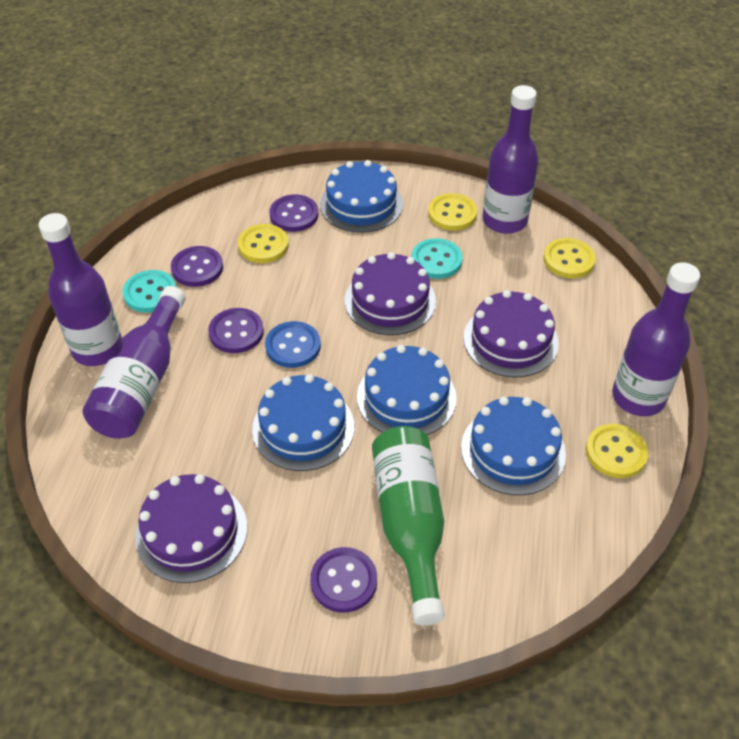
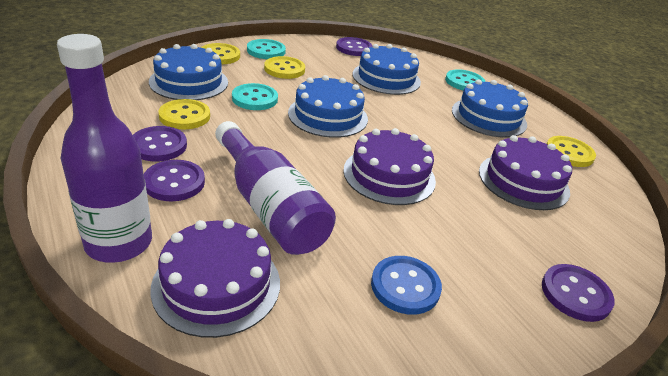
green bottle: 1 -> 0
purple bottle: 4 -> 2
turquoise button: 2 -> 3

